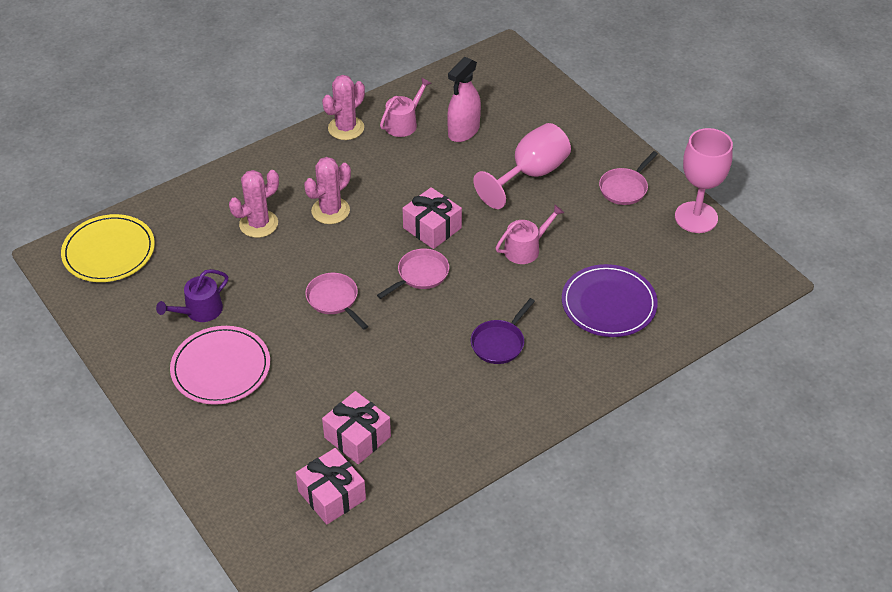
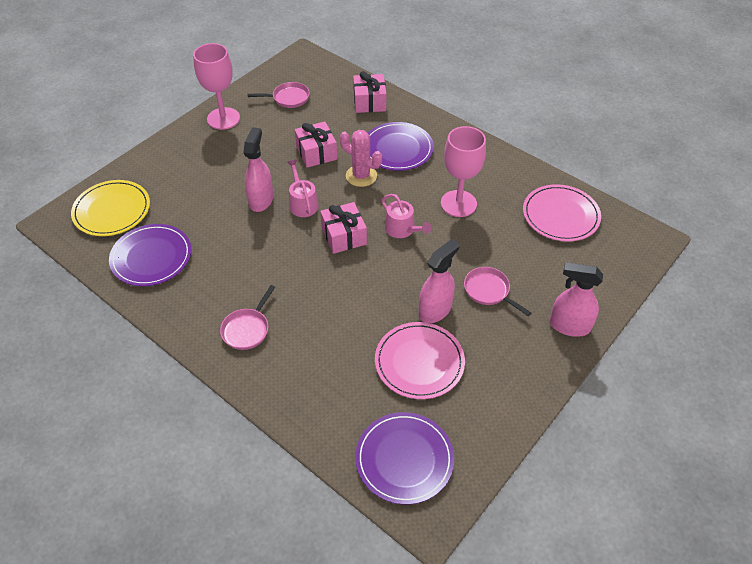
pink cactus: 3 -> 1
pink plate: 1 -> 2
pink spray bottle: 1 -> 3
purple pan: 1 -> 0
purple plate: 1 -> 3
purple watering can: 1 -> 0

